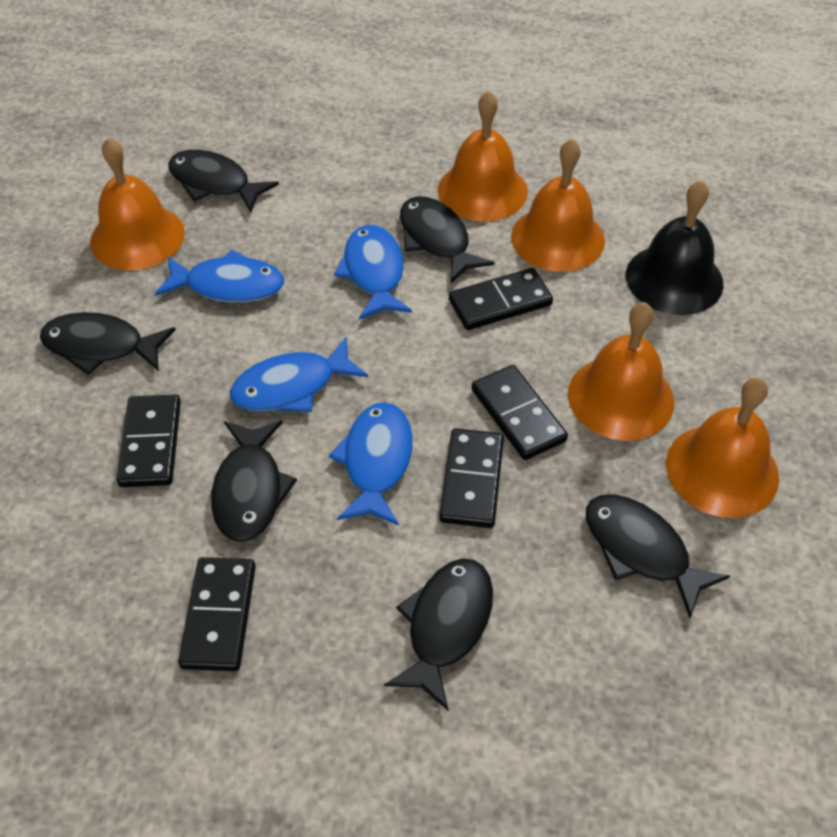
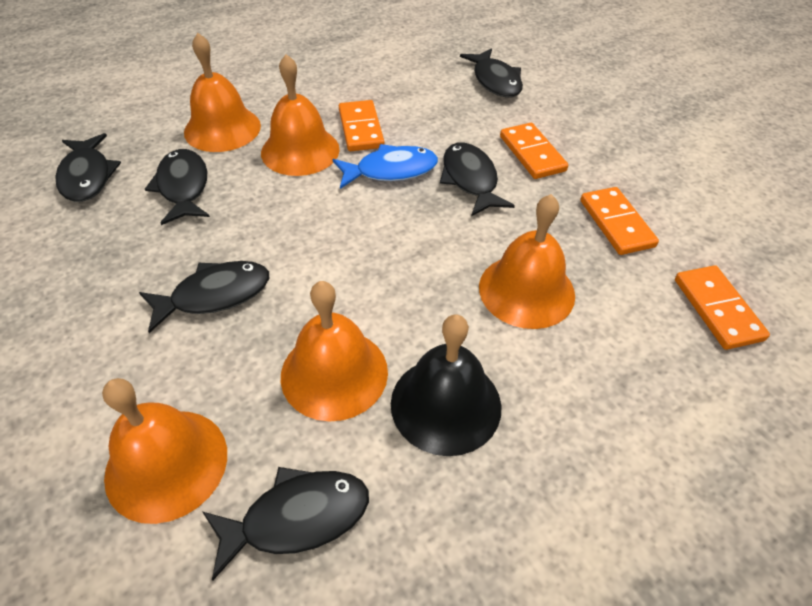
black domino: 5 -> 0
blue fish: 4 -> 1
orange domino: 0 -> 4

